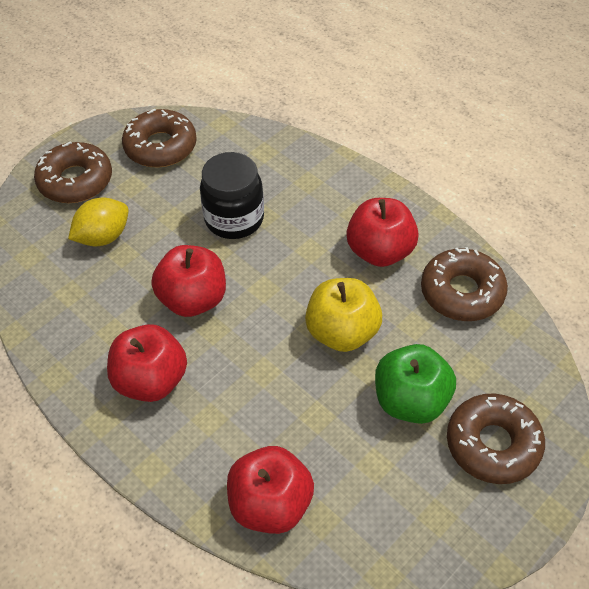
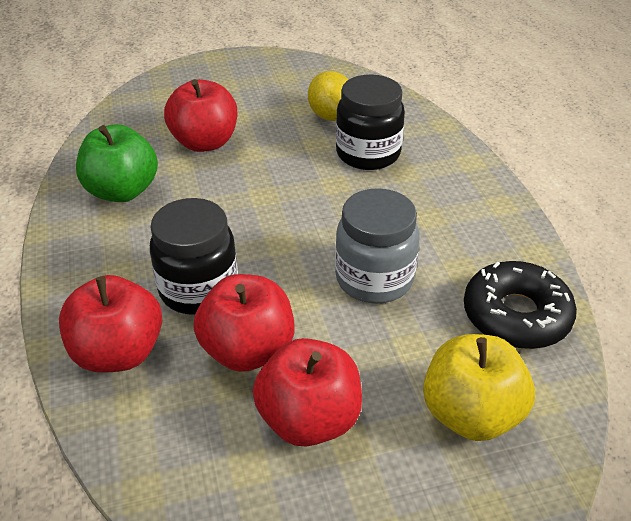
black donut: 0 -> 1
black jar: 1 -> 2
brown donut: 4 -> 0
grey jar: 0 -> 1

